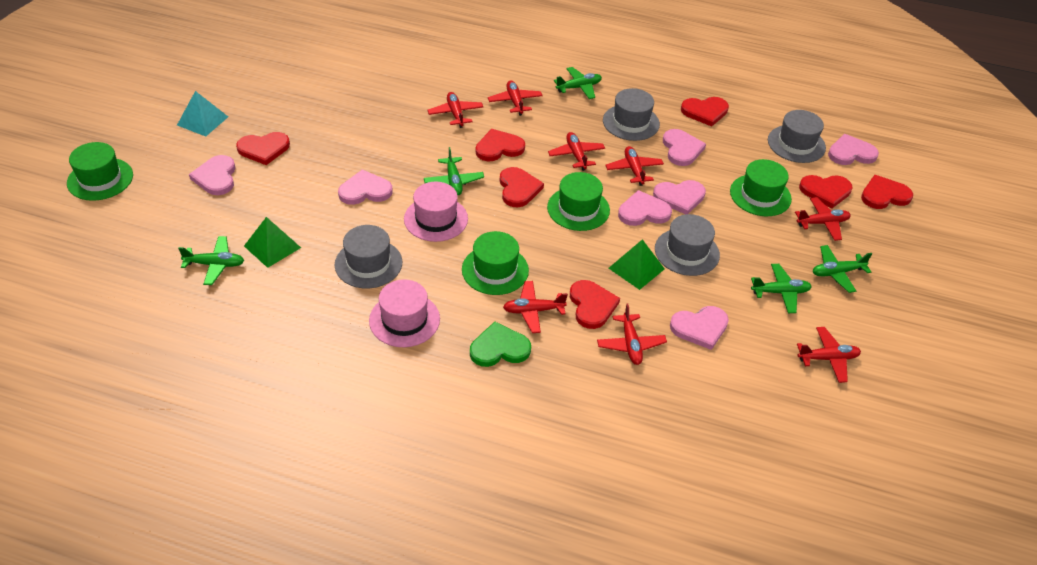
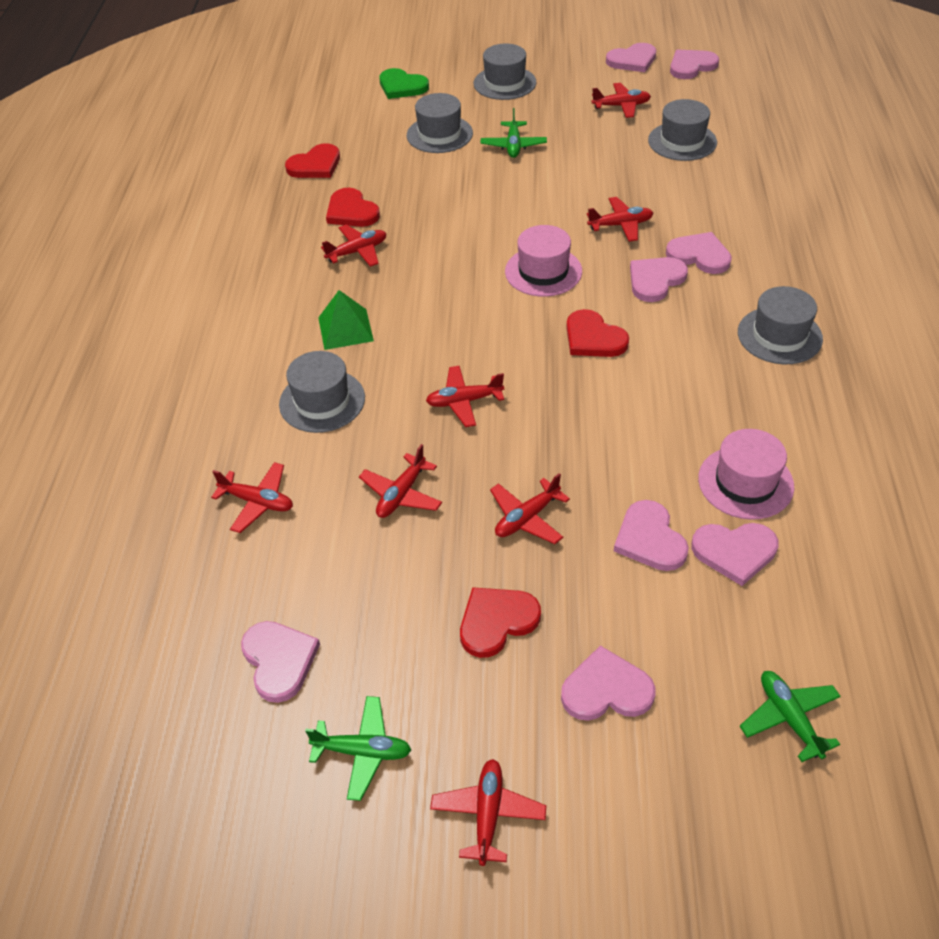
green hat: 4 -> 0
green plane: 5 -> 3
green pyramid: 2 -> 1
grey hat: 4 -> 5
pink heart: 7 -> 8
red heart: 7 -> 4
turquoise pyramid: 1 -> 0

